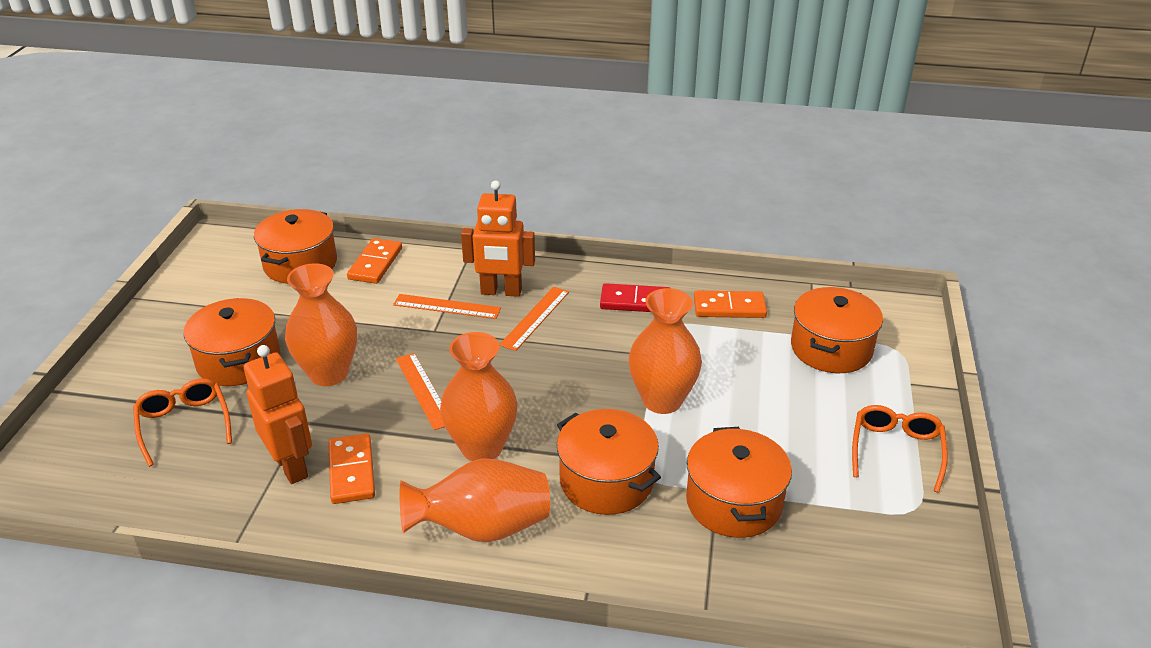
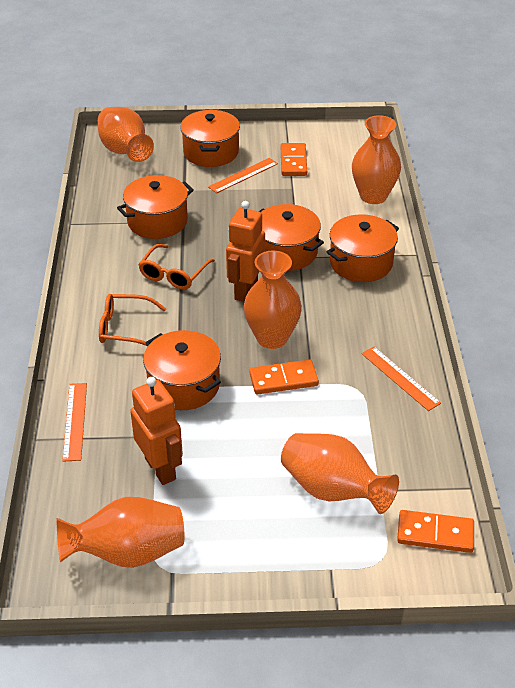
orange vase: 4 -> 5
red domino: 1 -> 0

